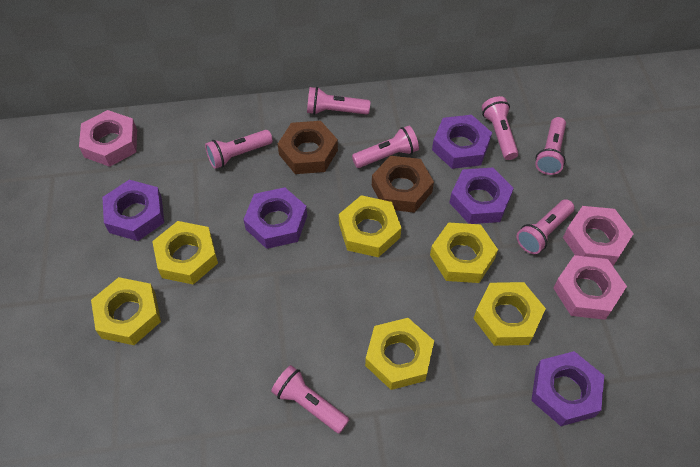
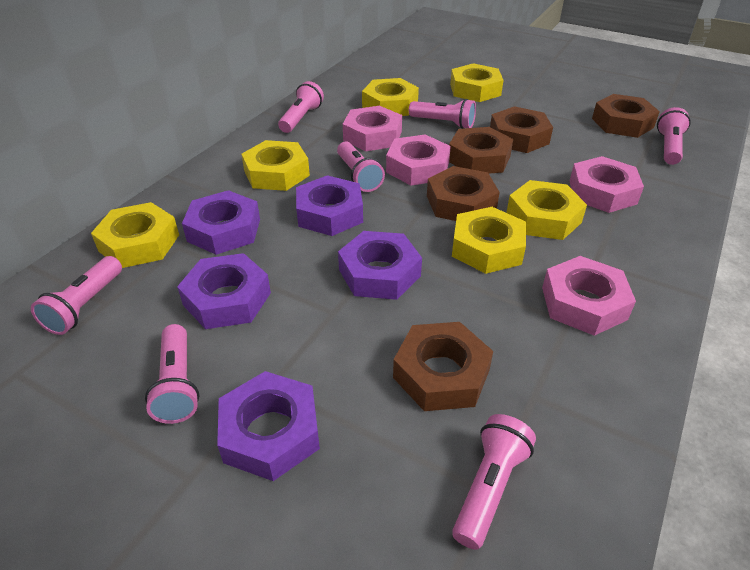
brown nut: 2 -> 5
pink nut: 3 -> 4

